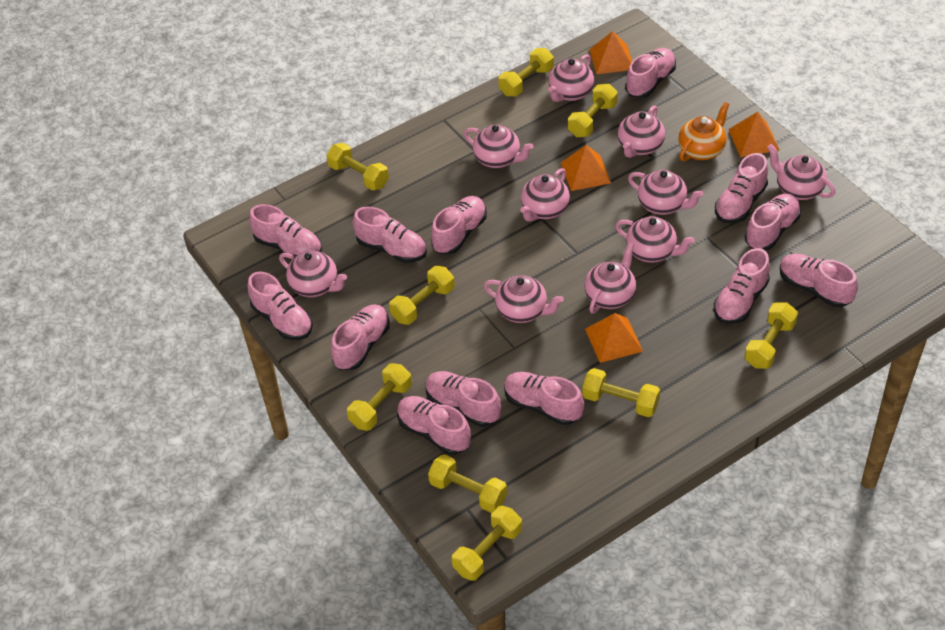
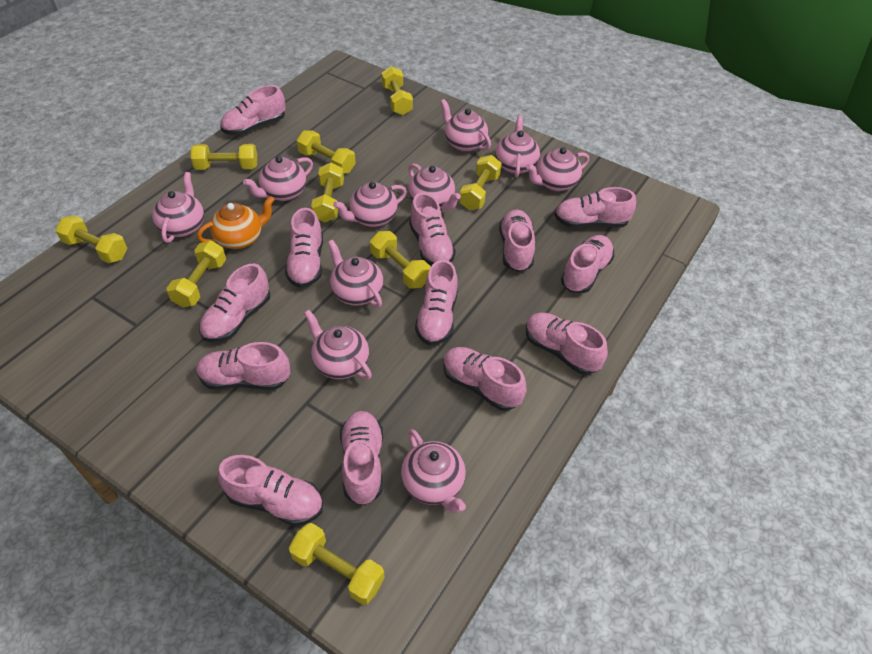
orange pyramid: 4 -> 0

